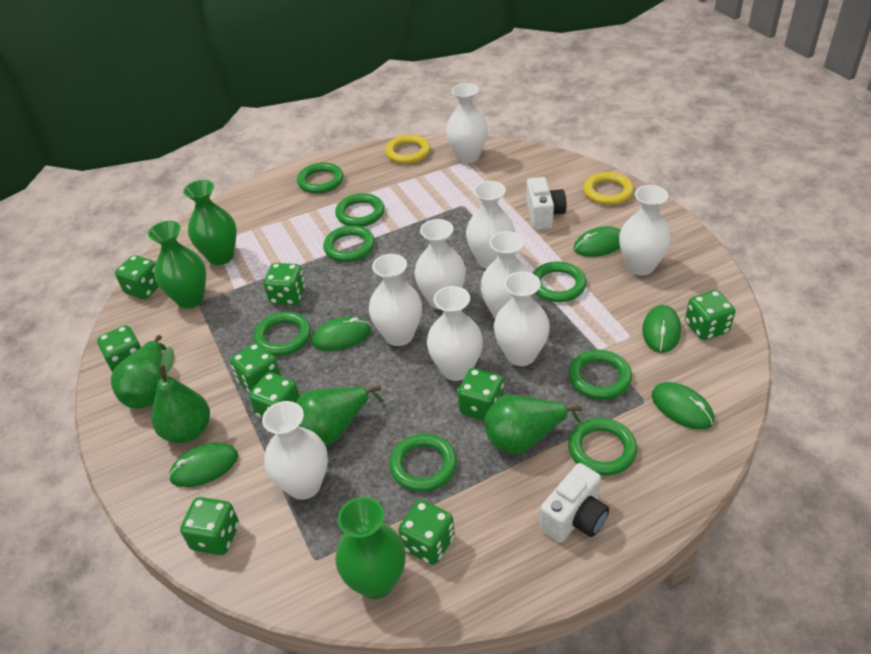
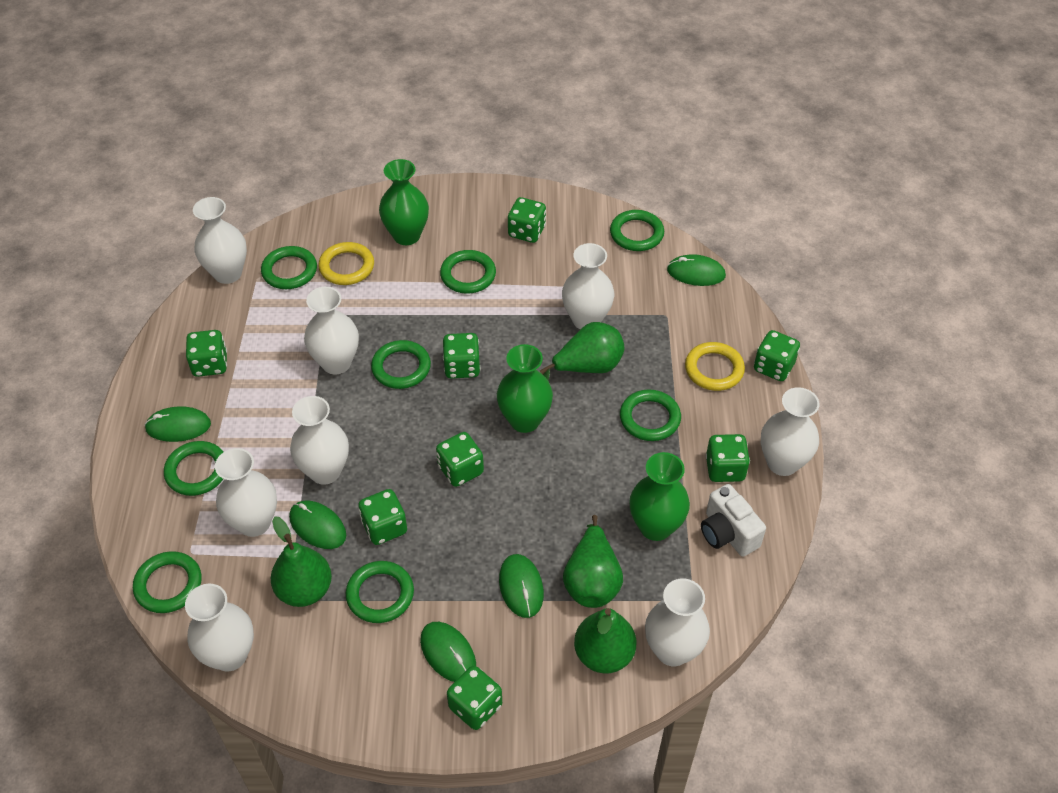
green dice: 9 -> 8
white camera: 2 -> 1
white vase: 9 -> 8

